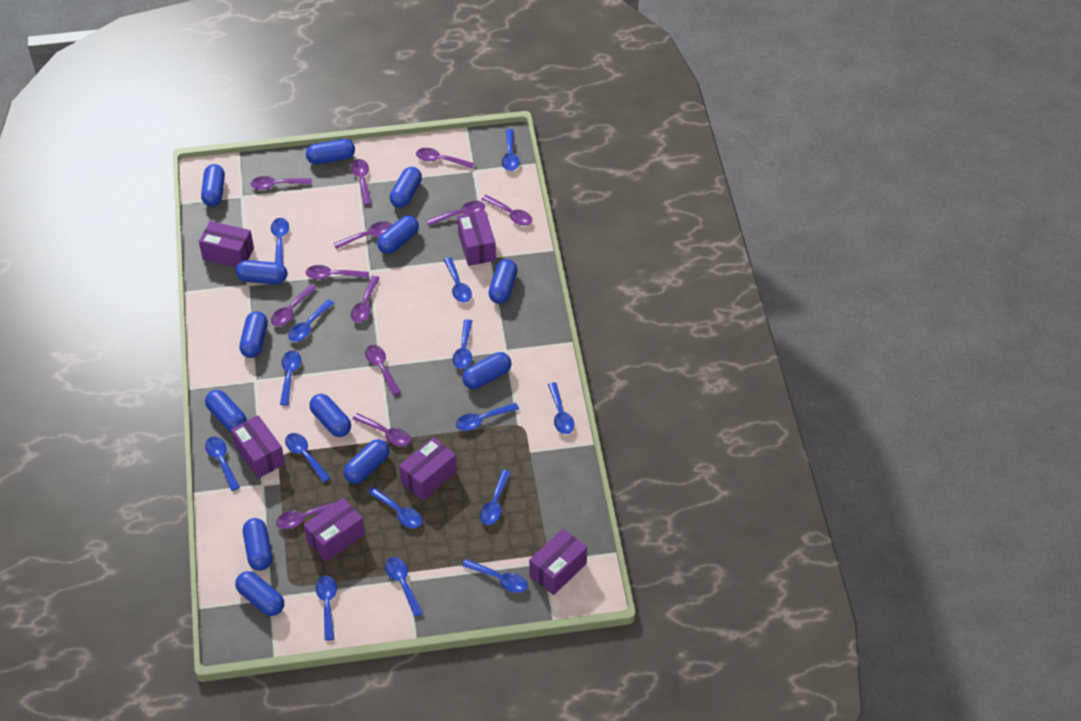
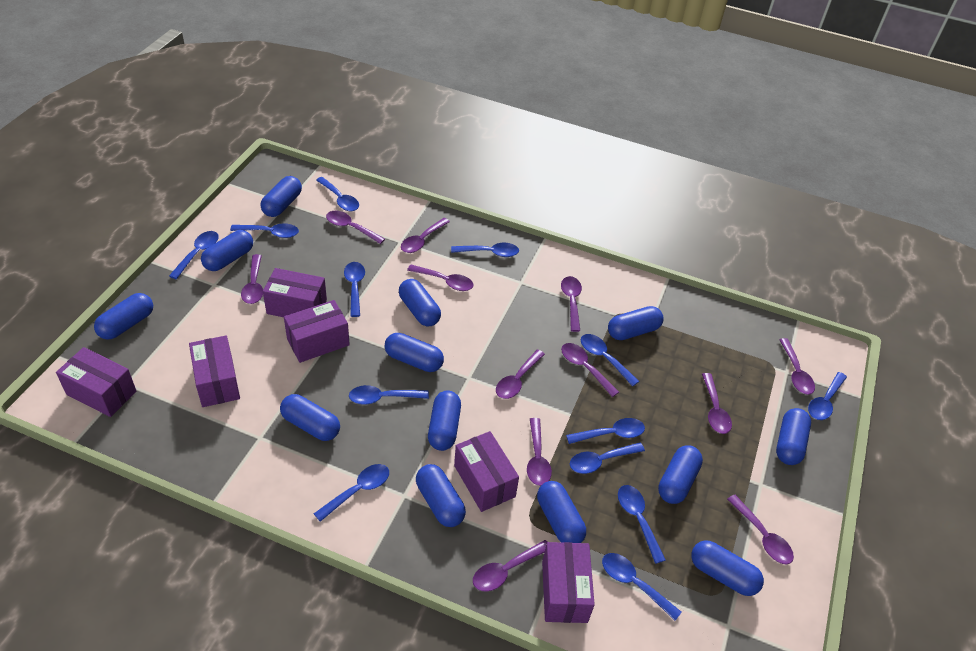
blue spoon: 15 -> 13

